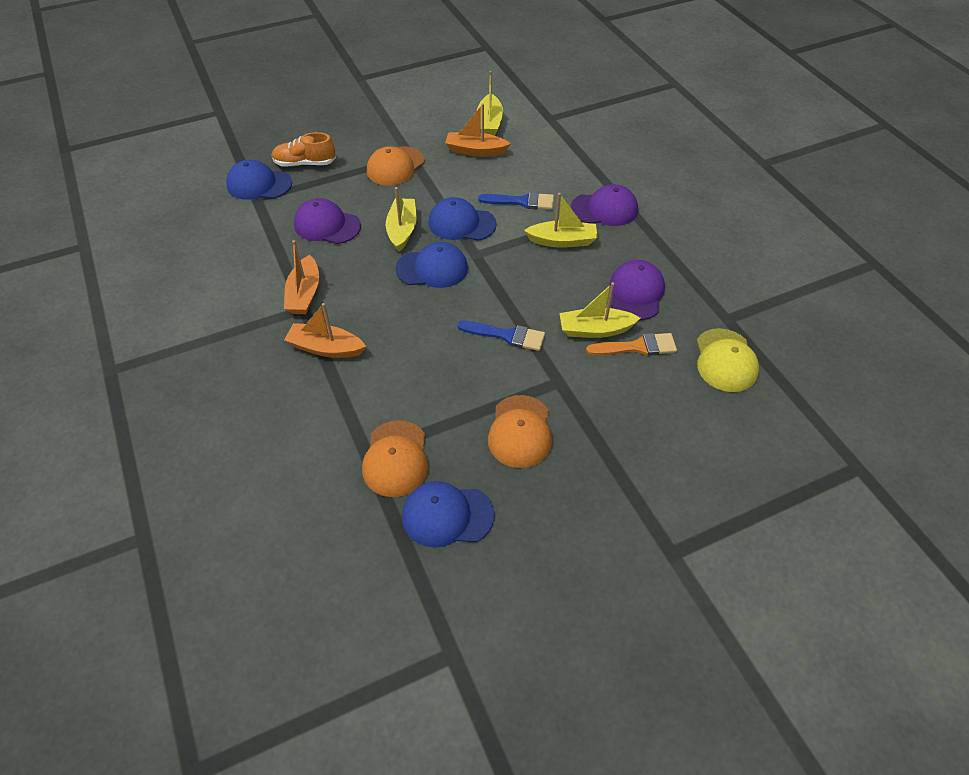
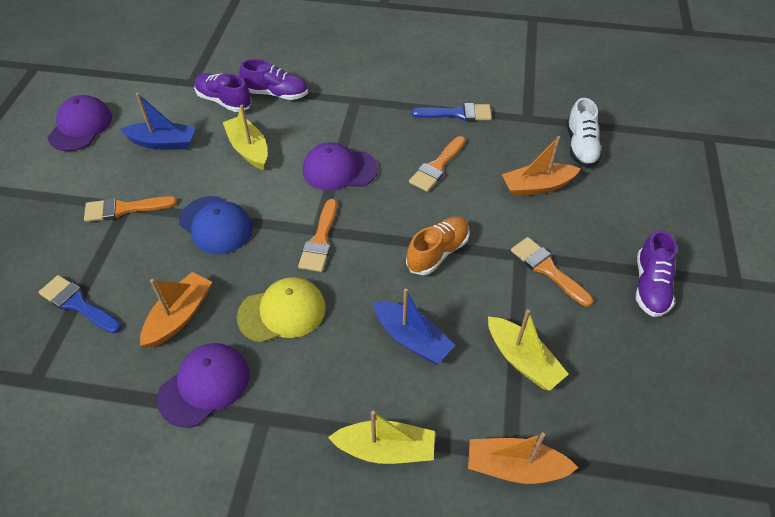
blue boat: 0 -> 2
blue cap: 4 -> 1
orange brush: 1 -> 4
orange cap: 3 -> 0
purple shoe: 0 -> 3
white shoe: 0 -> 1
yellow boat: 4 -> 3

